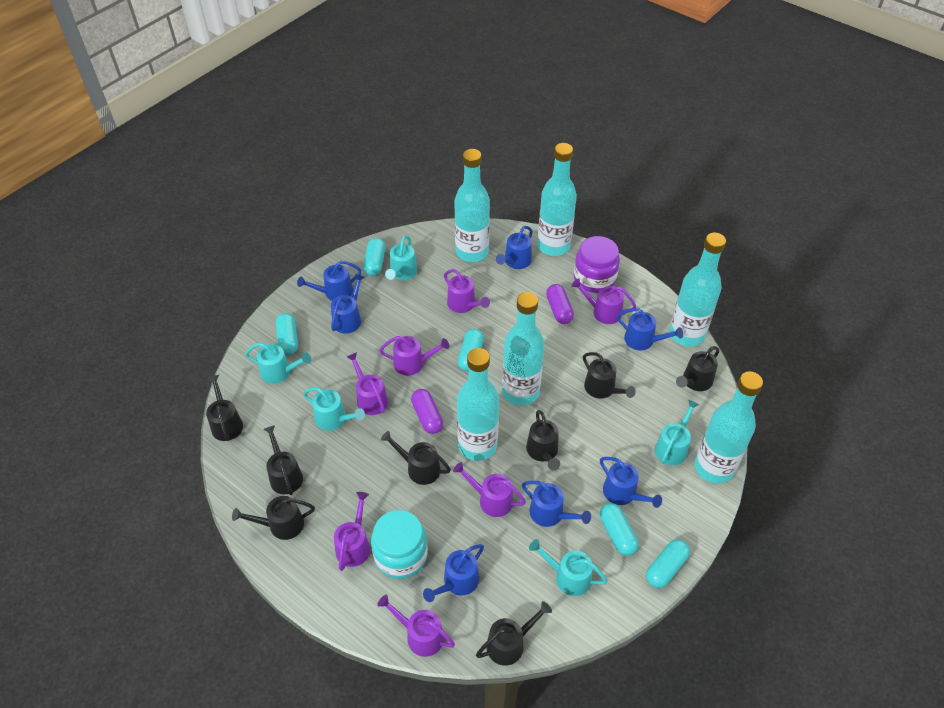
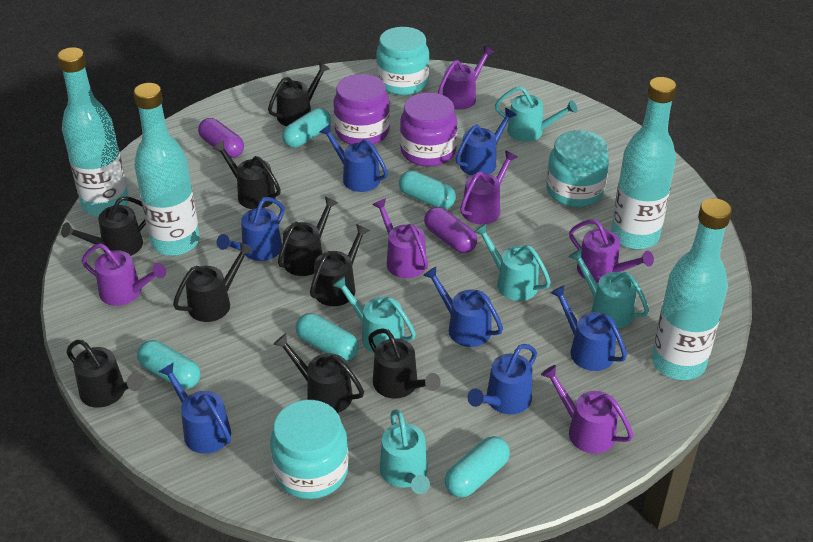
black watering can: 8 -> 9
purple jar: 1 -> 2
purple watering can: 7 -> 6
turquoise bottle: 6 -> 4
turquoise jar: 1 -> 3

